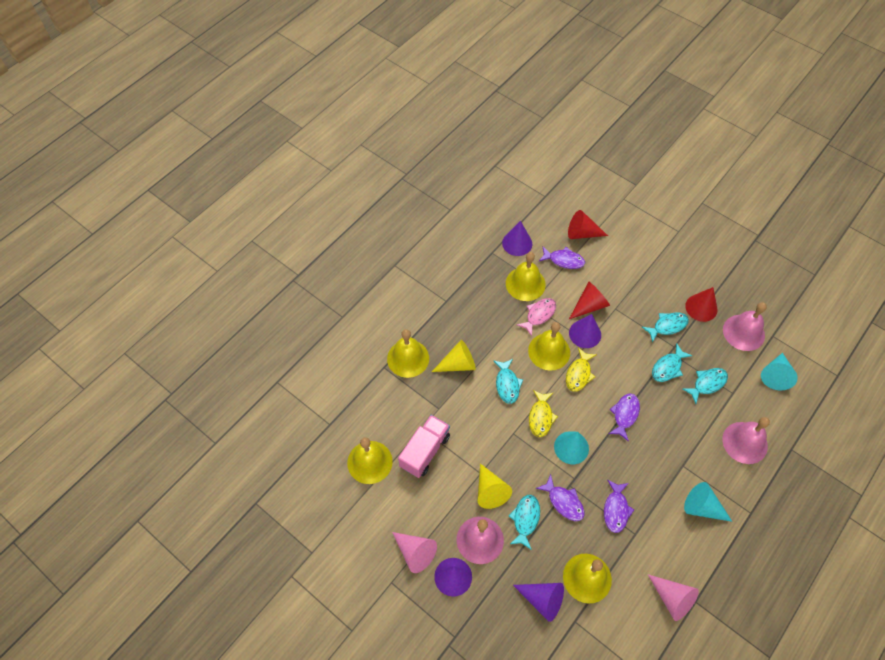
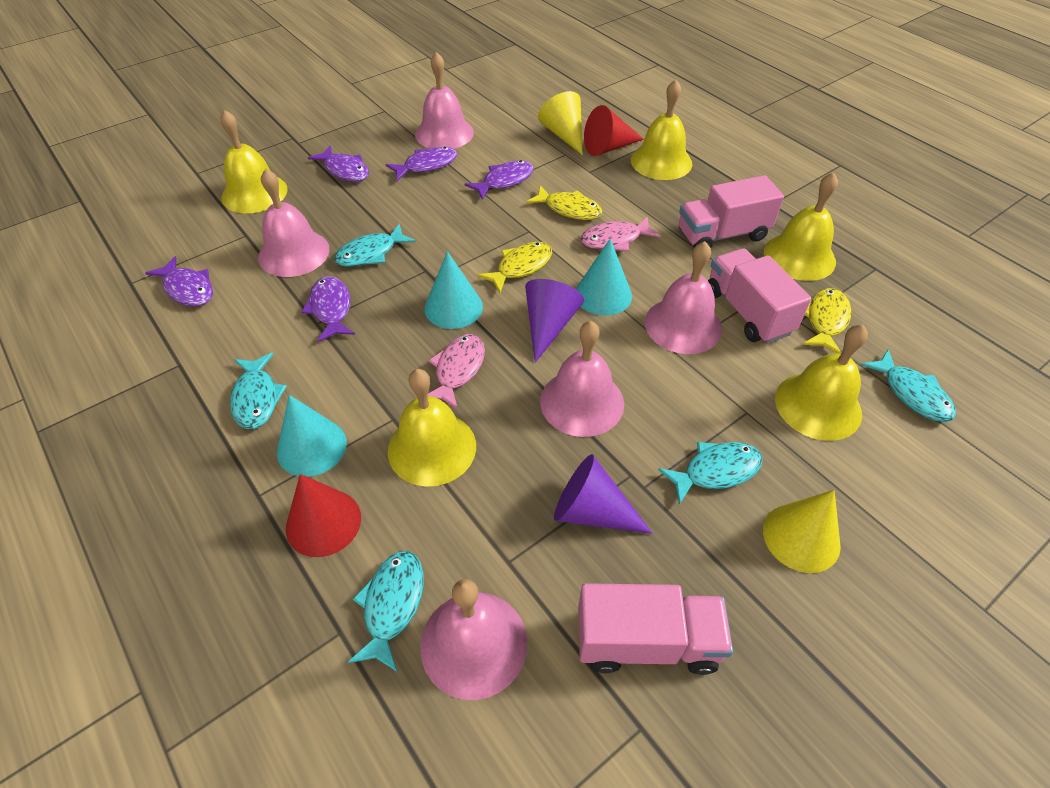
pink bell: 3 -> 5
pink cone: 2 -> 0
pink fish: 1 -> 2
pink truck: 1 -> 3
purple cone: 4 -> 2
purple fish: 4 -> 5
red cone: 3 -> 2
yellow fish: 2 -> 3

